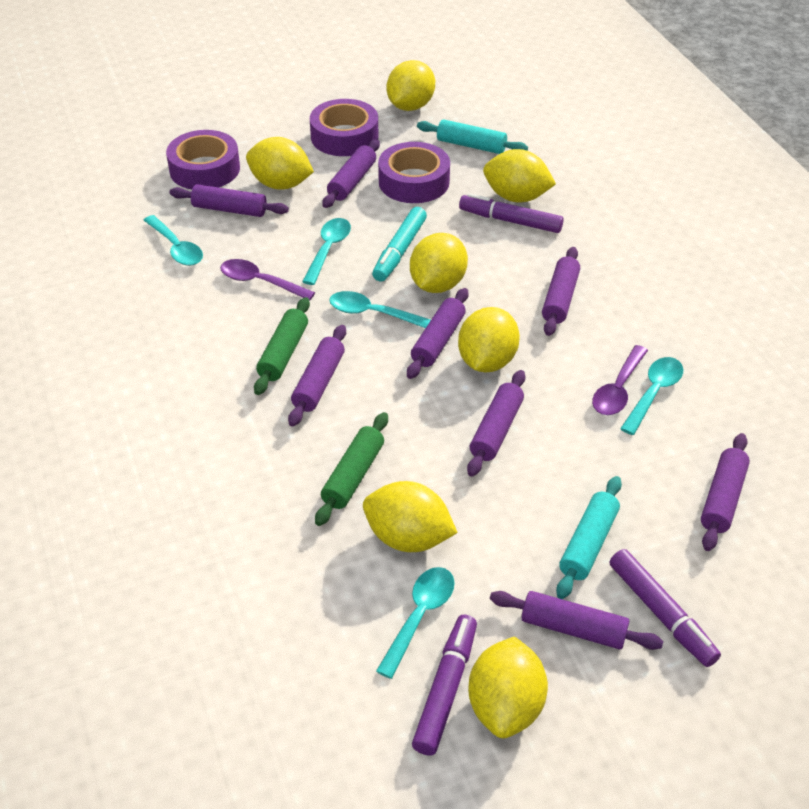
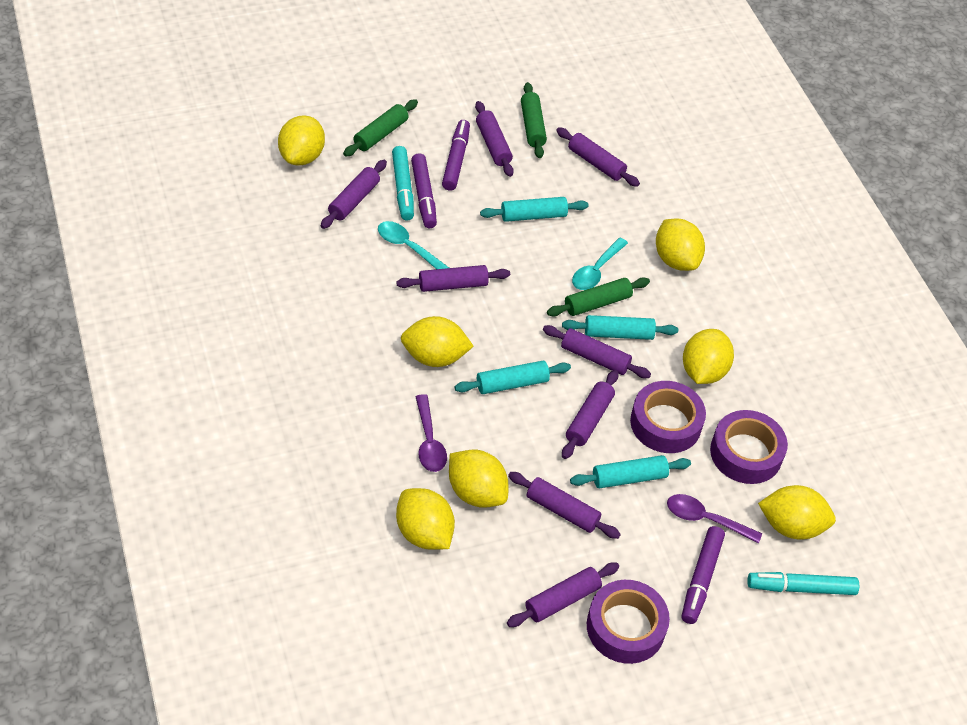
green rolling pin: 2 -> 3
turquoise marker: 1 -> 2
turquoise rolling pin: 2 -> 4
turquoise spoon: 5 -> 2

